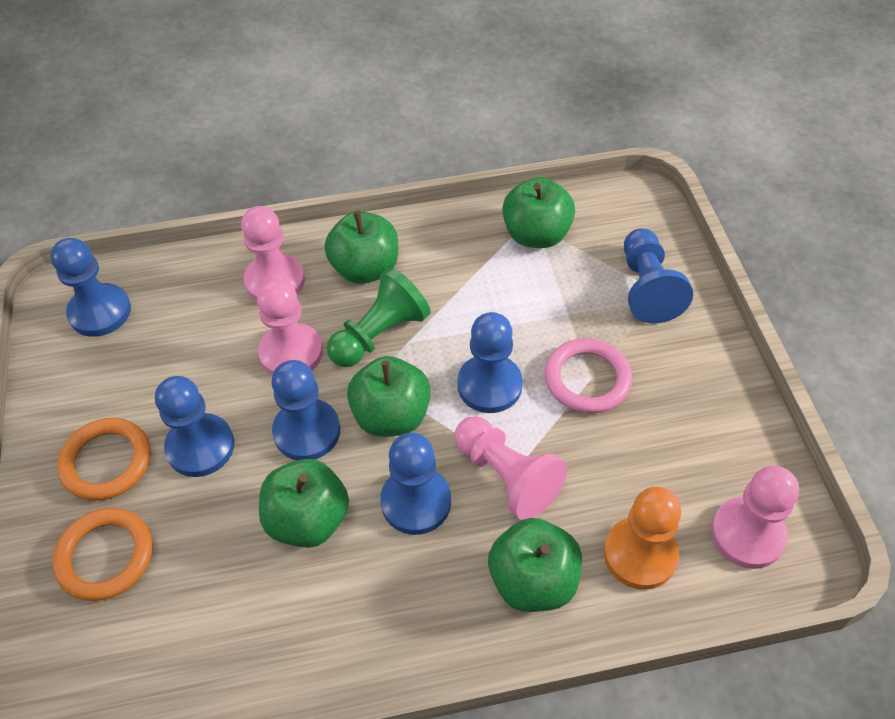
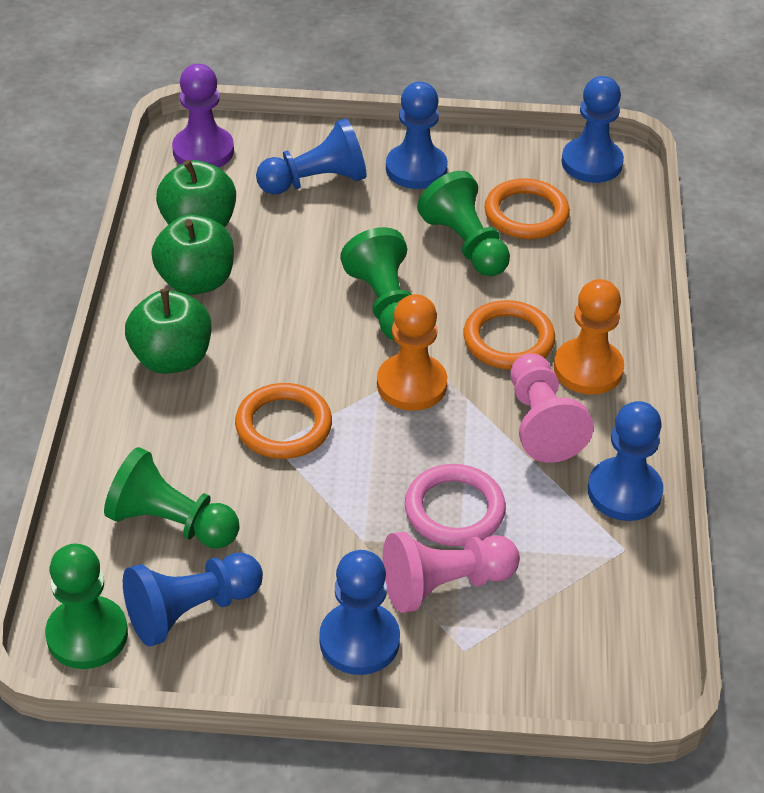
green apple: 5 -> 3
green pawn: 1 -> 4
orange pawn: 1 -> 2
orange ring: 2 -> 3
pink pawn: 4 -> 2
purple pawn: 0 -> 1

